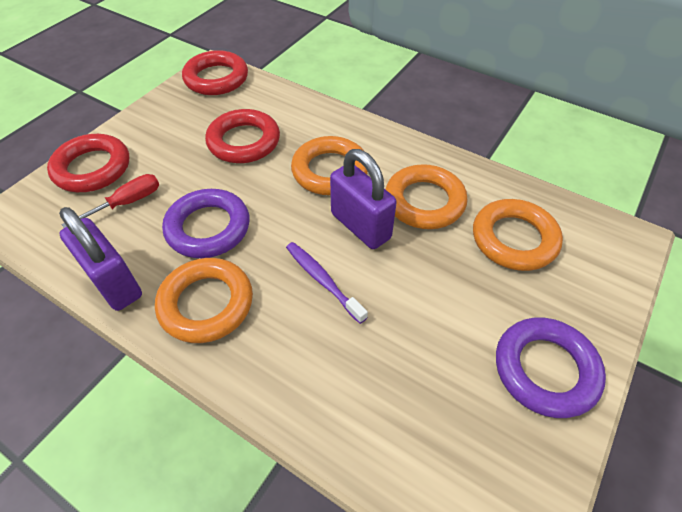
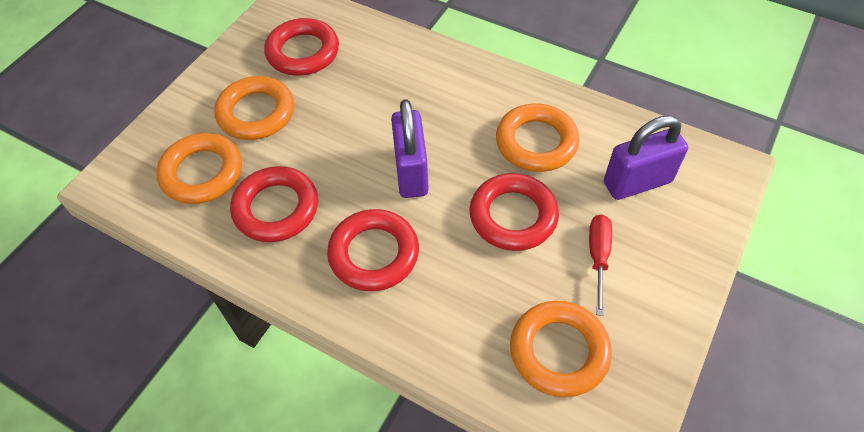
purple ring: 2 -> 0
purple toothbrush: 1 -> 0
red ring: 3 -> 4

